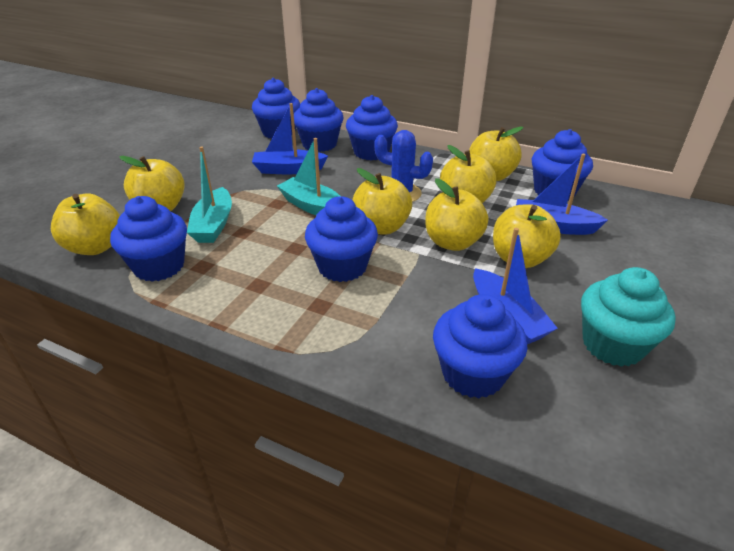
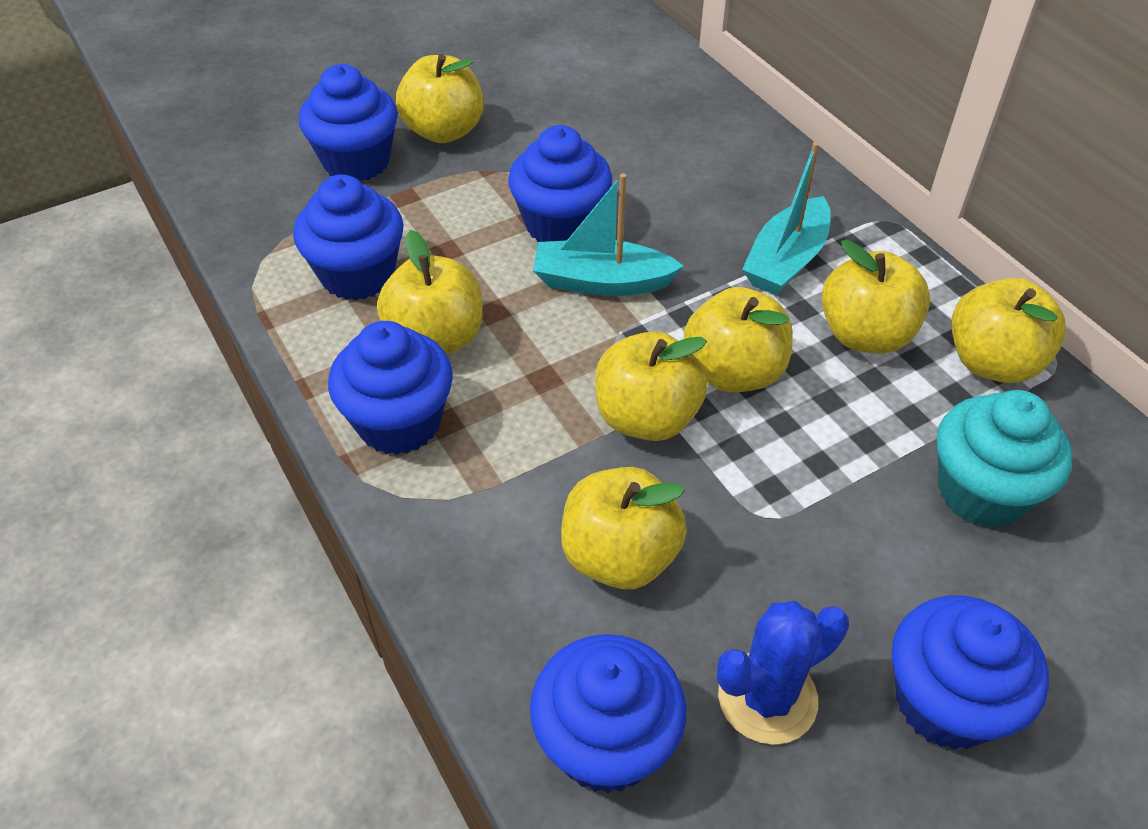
blue boat: 3 -> 0
blue cupcake: 7 -> 6

